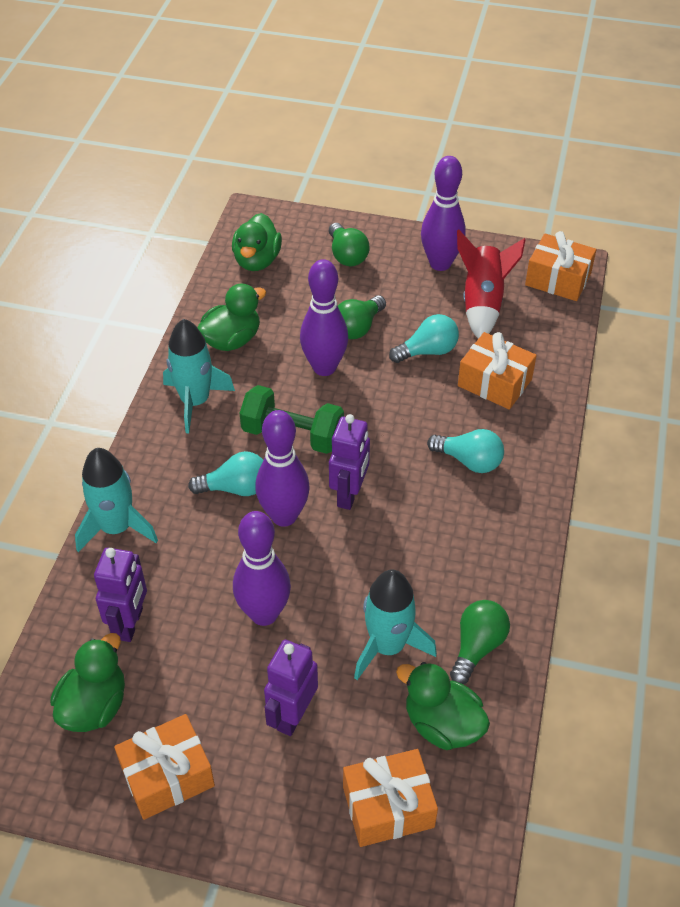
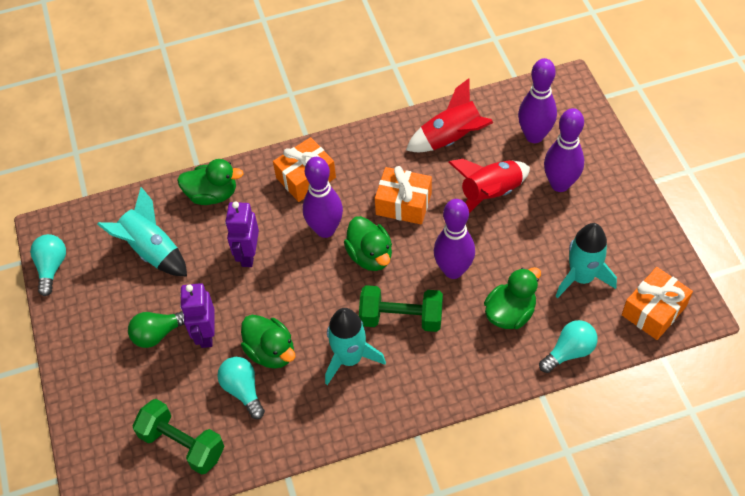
green dumbbell: 1 -> 2
green light bulb: 3 -> 1
orange gift: 4 -> 3
purple robot: 3 -> 2
red rocket: 1 -> 2

